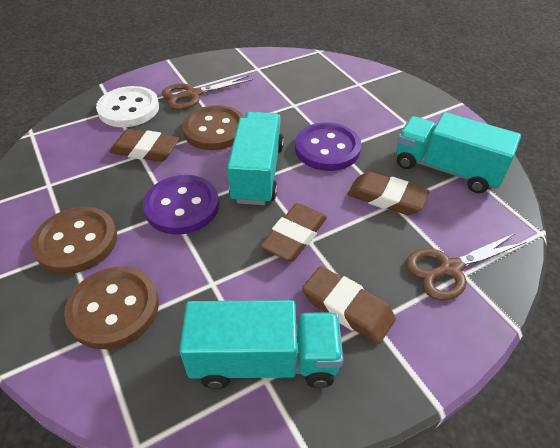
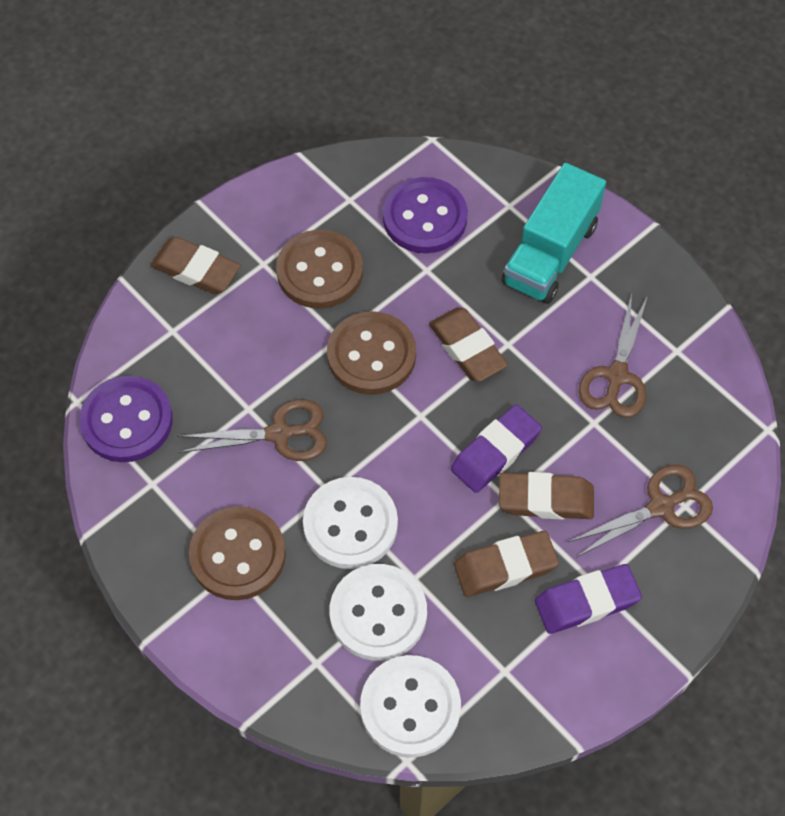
brown scissors: 2 -> 3
purple eraser: 0 -> 2
turquoise truck: 3 -> 1
white button: 1 -> 3

